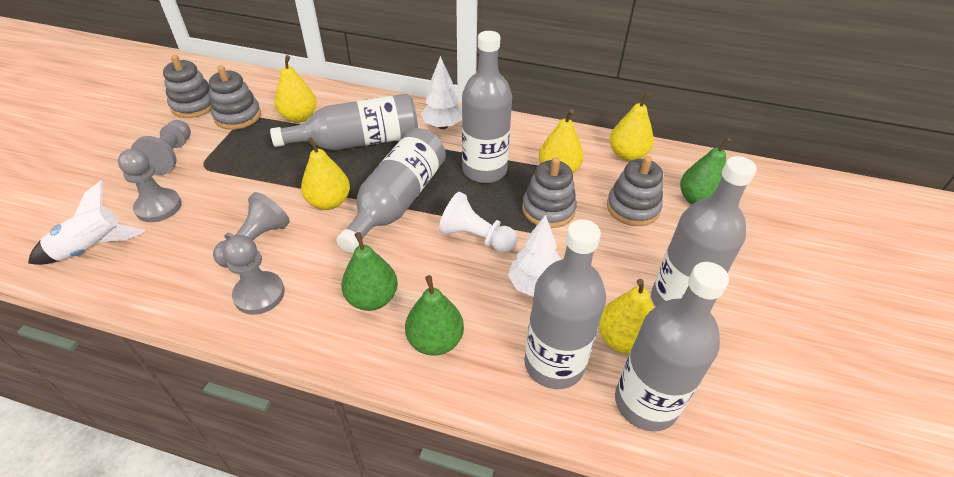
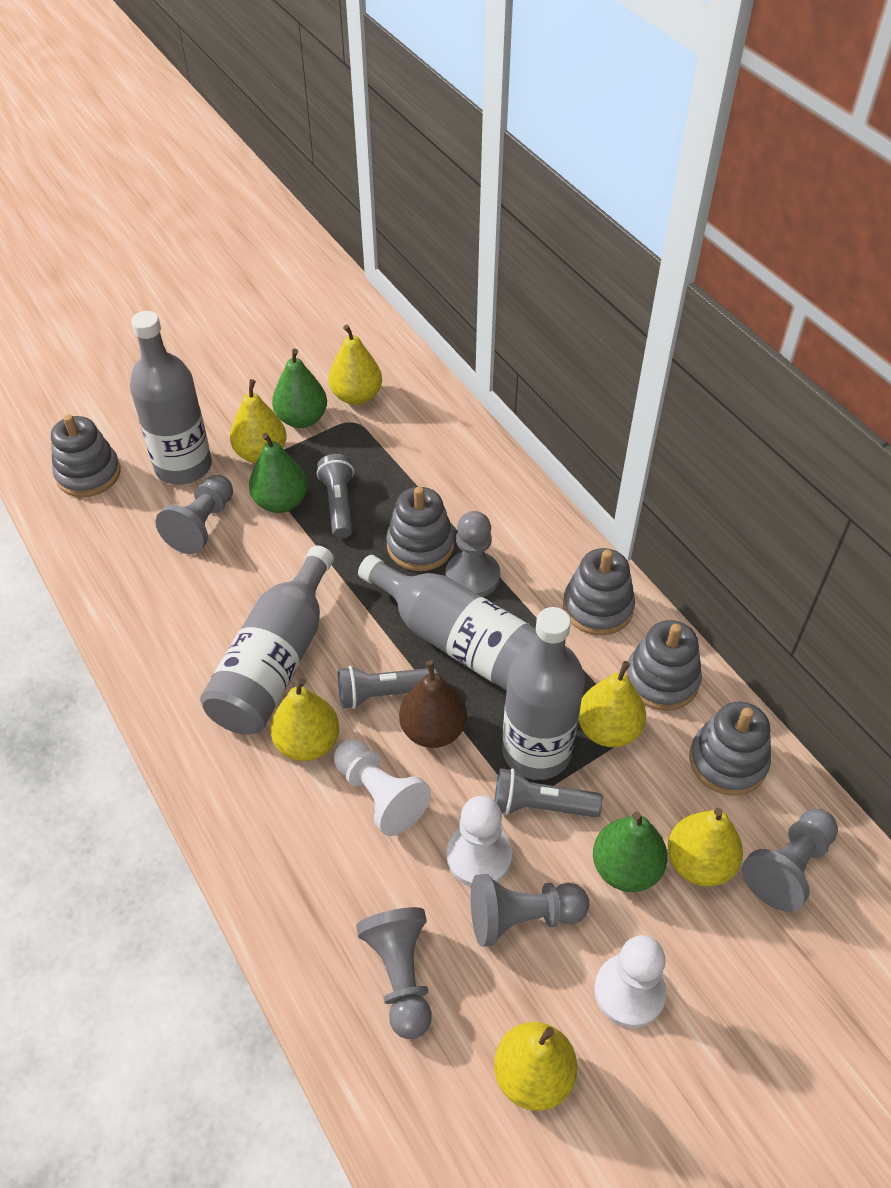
brown pear: 0 -> 1
grey bottle: 6 -> 4
grey flashlight: 0 -> 3
grey pawn: 4 -> 5
grey stacking toy: 4 -> 5
white pawn: 1 -> 3
white rocket: 1 -> 0
white tree: 2 -> 0
yellow pear: 5 -> 6

